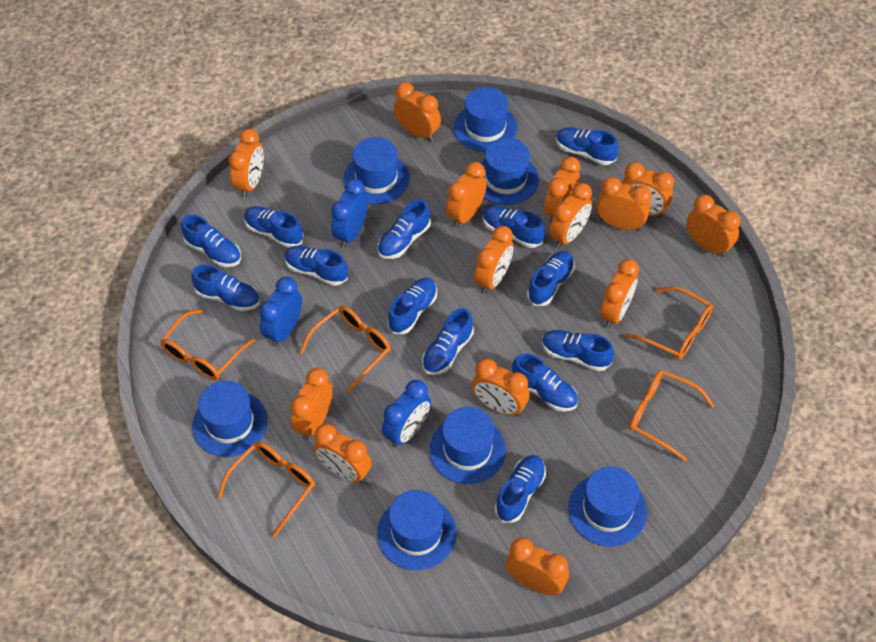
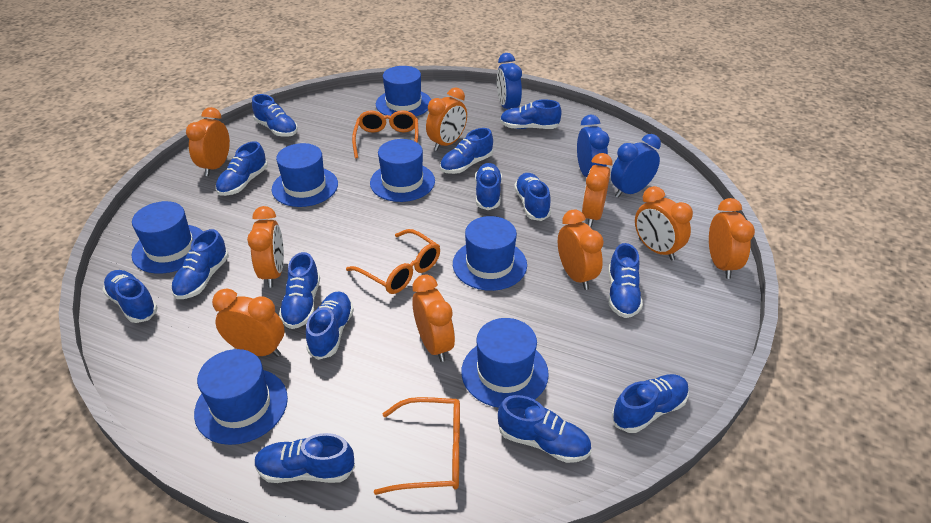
blue shoe: 13 -> 14
orange clock: 14 -> 9
orange glasses: 5 -> 3

